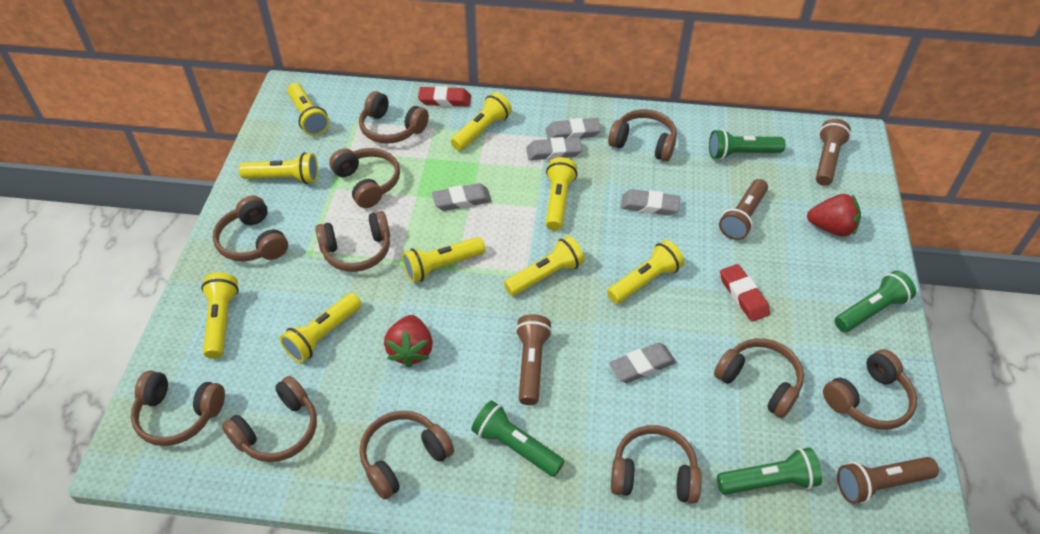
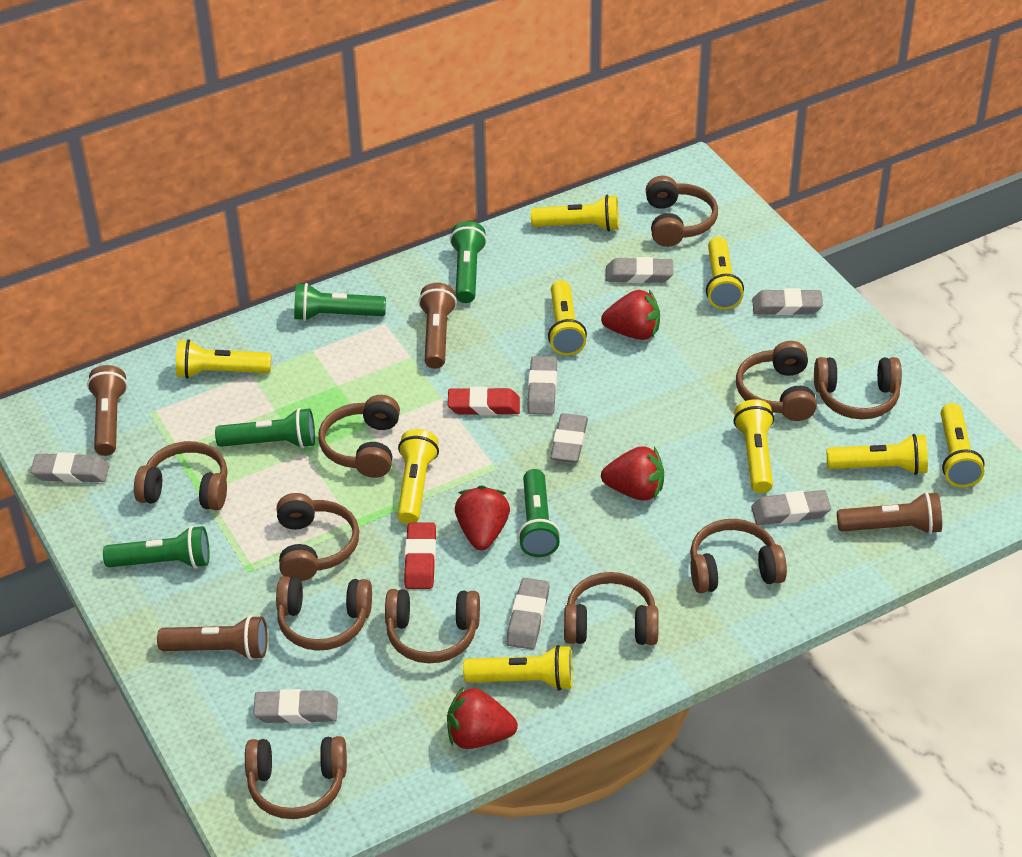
green flashlight: 4 -> 5
grey eraser: 5 -> 8
red strawberry: 2 -> 4

